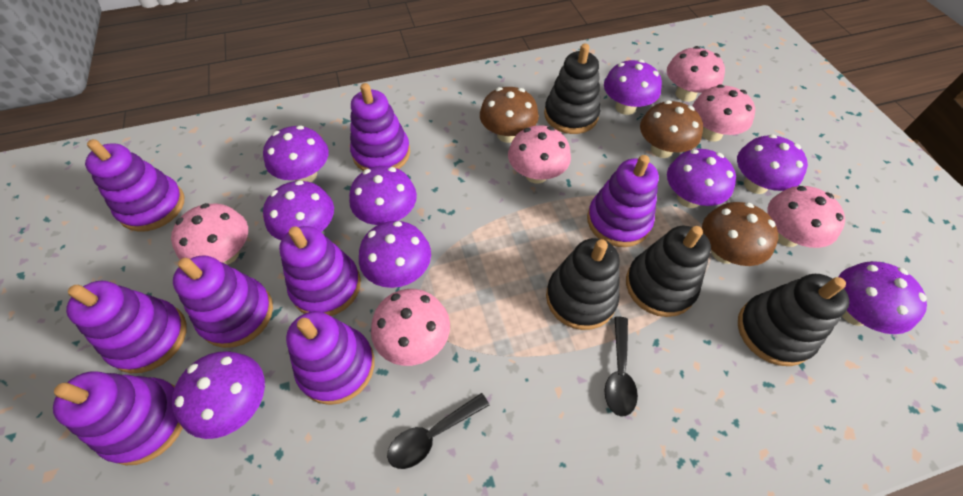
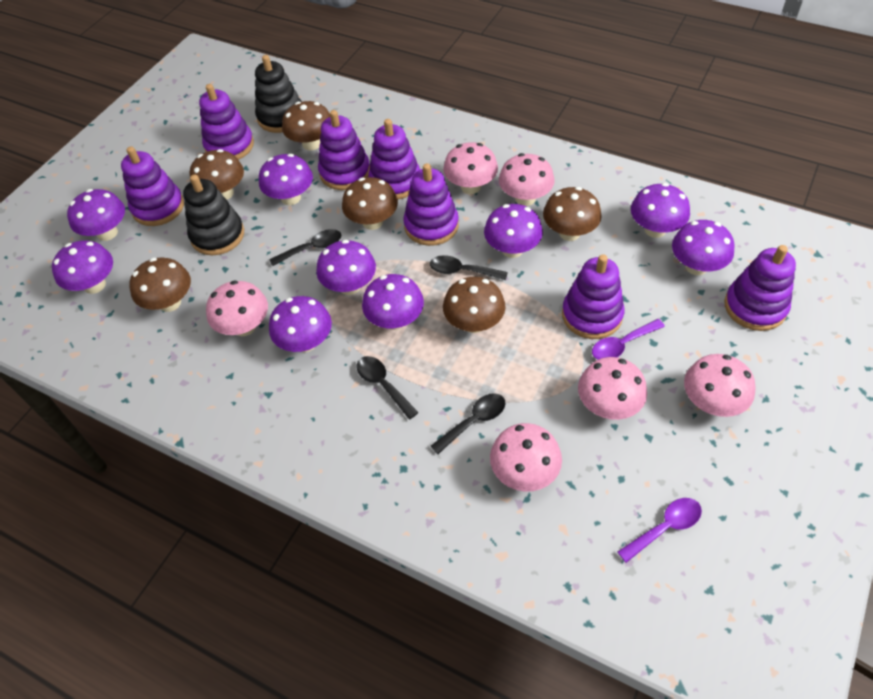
black spoon: 2 -> 4
black stacking toy: 4 -> 2
brown mushroom: 3 -> 6
purple spoon: 0 -> 2
purple stacking toy: 8 -> 7

